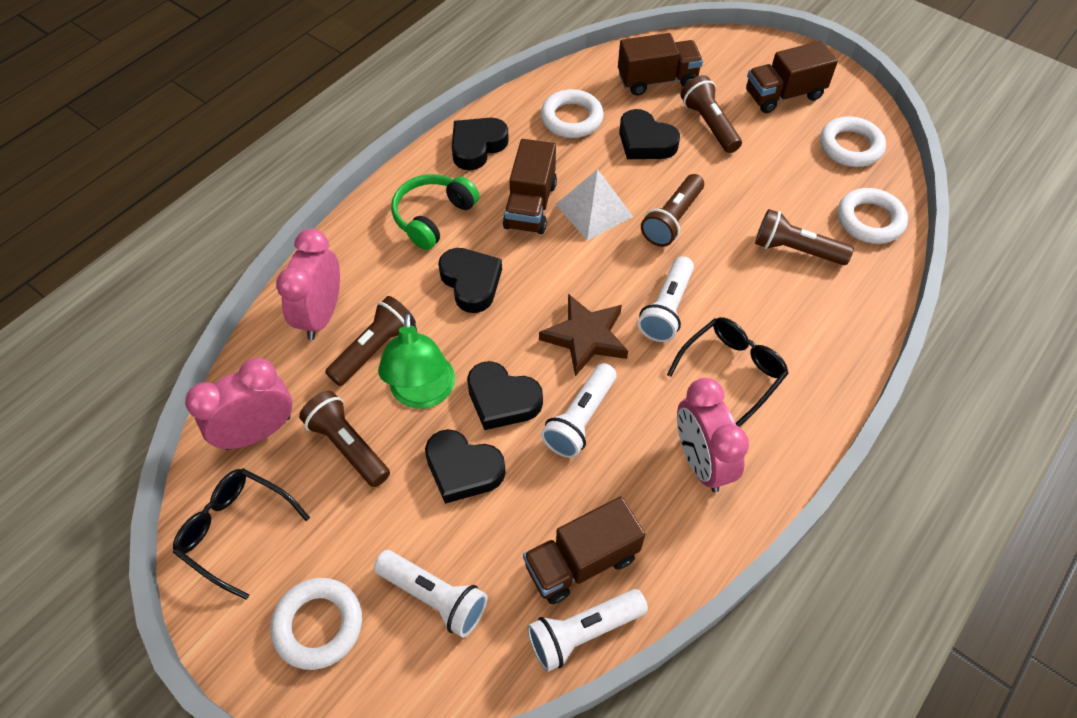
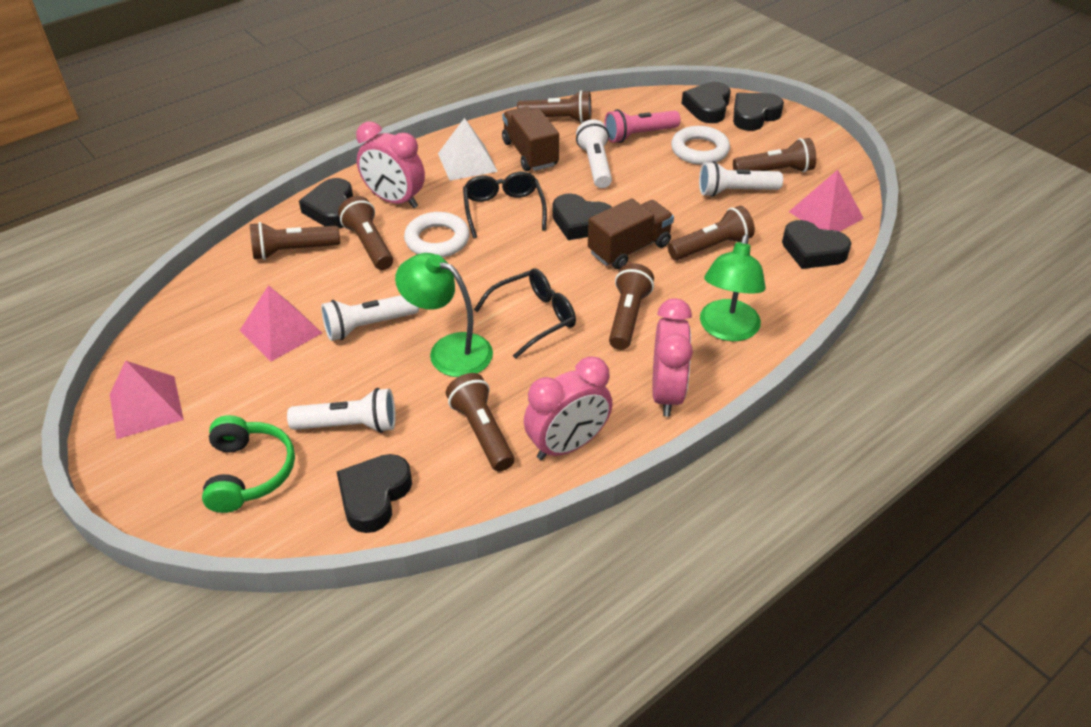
black heart: 5 -> 6
brown flashlight: 5 -> 7
brown star: 1 -> 0
brown truck: 4 -> 2
green lamp: 1 -> 2
pink flashlight: 0 -> 1
pink pyramid: 0 -> 3
white ring: 4 -> 2

